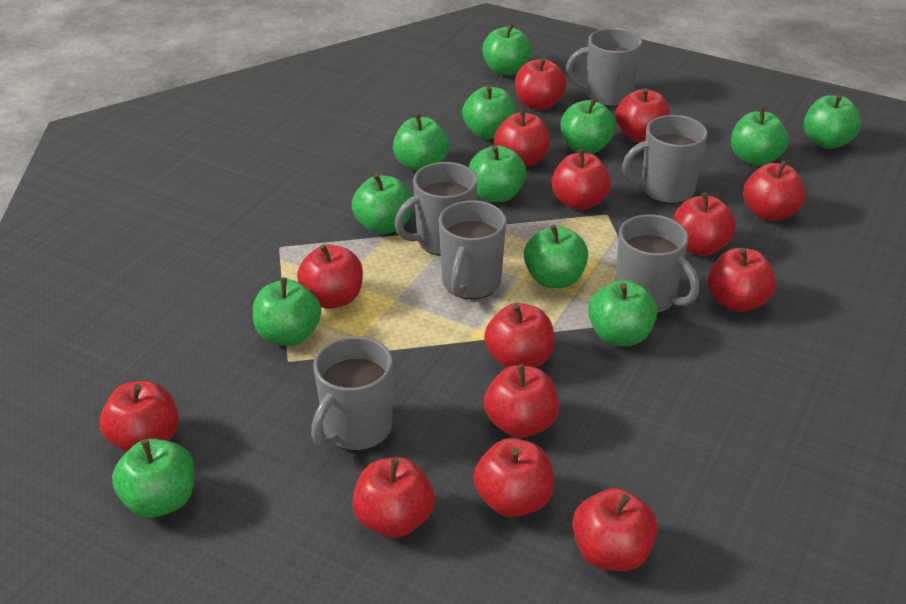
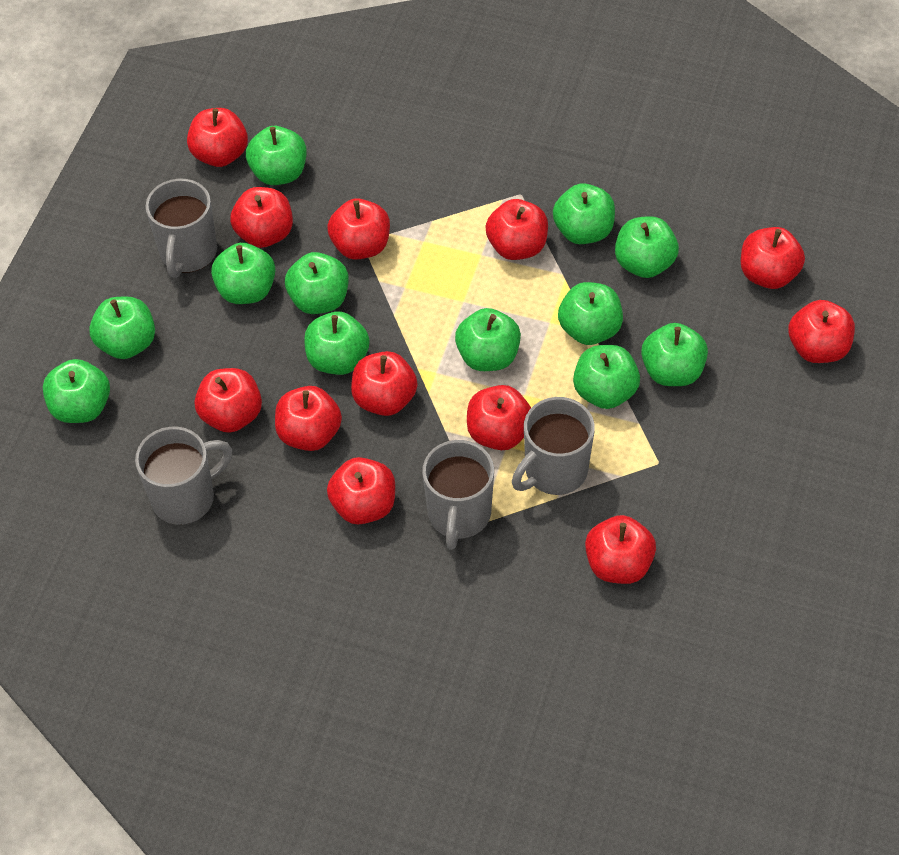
grey mug: 6 -> 4
red apple: 14 -> 12

